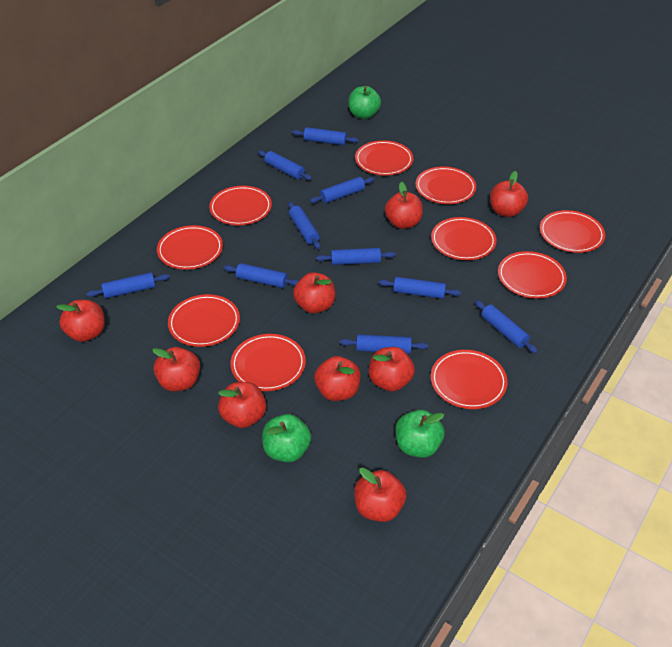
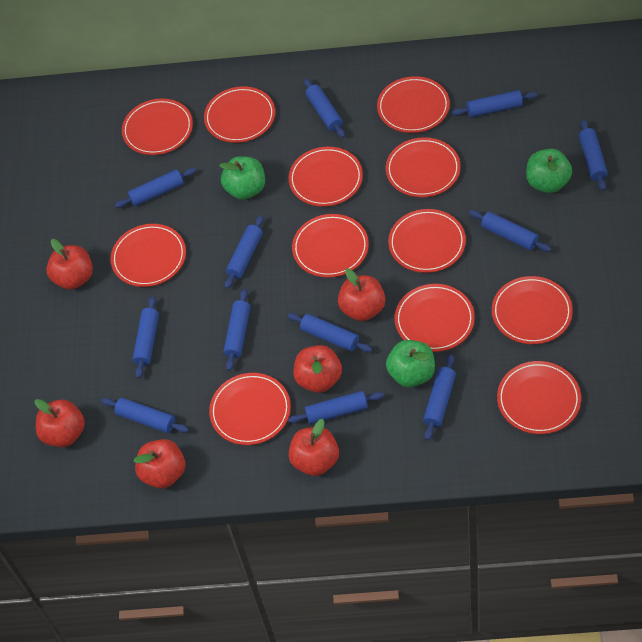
blue rolling pin: 10 -> 12
red apple: 9 -> 6
red plate: 10 -> 12

